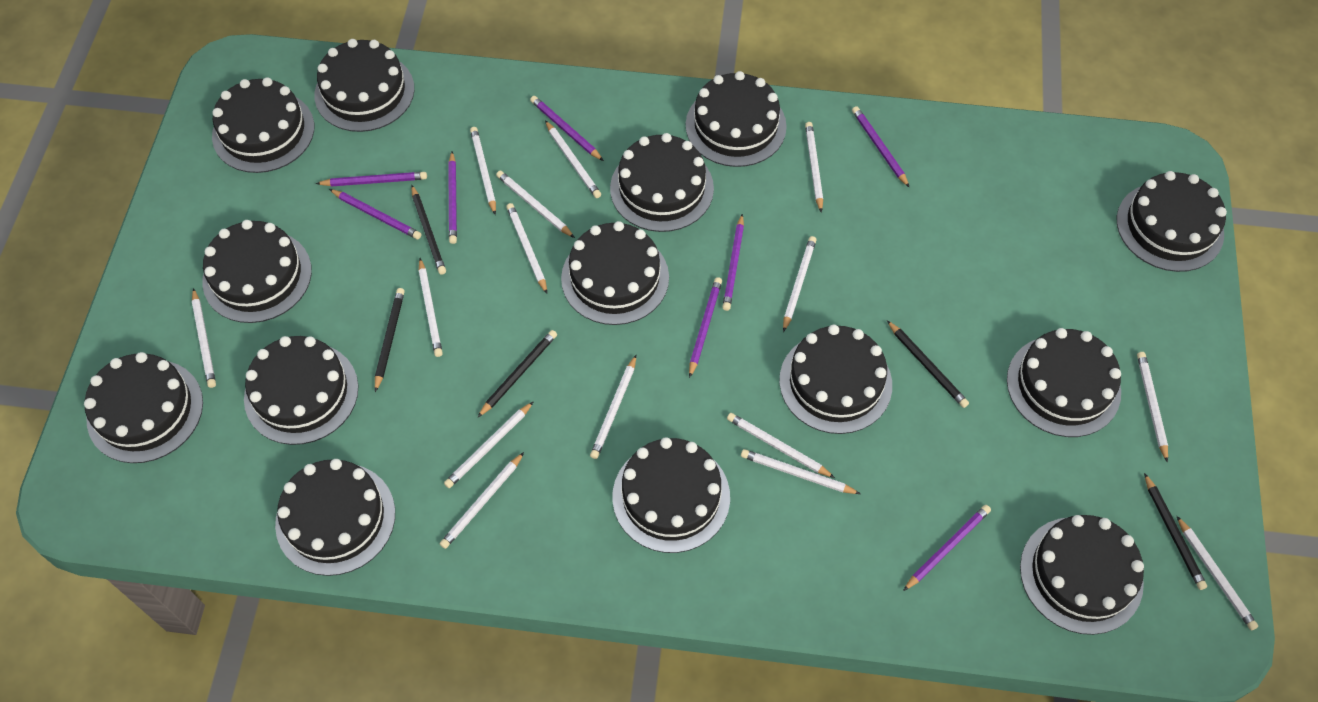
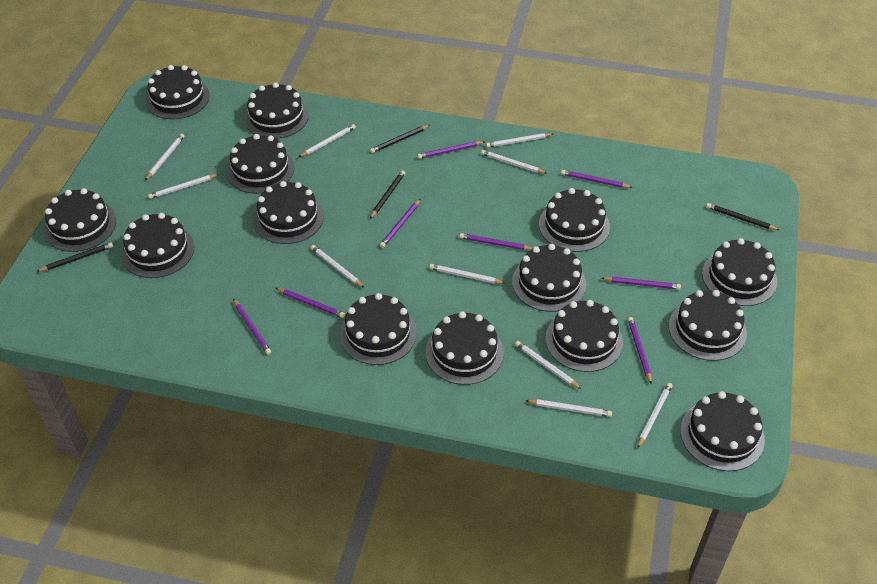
black pencil: 5 -> 4
white pencil: 15 -> 10

